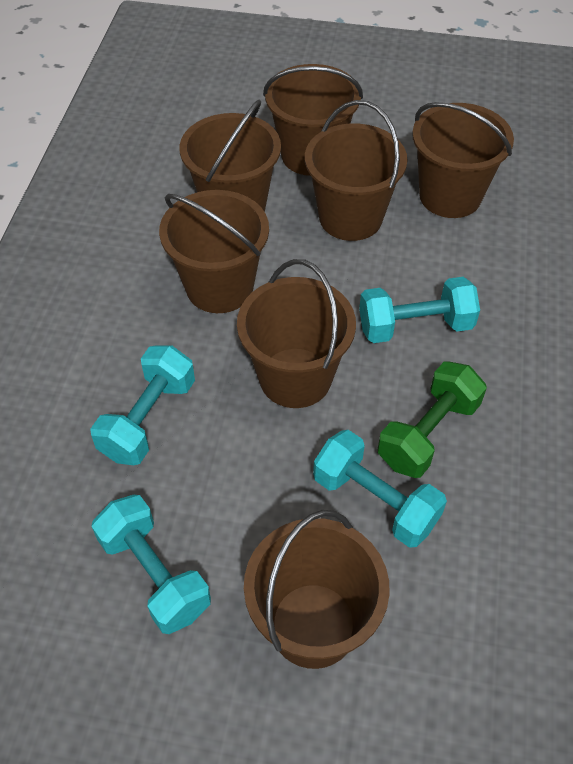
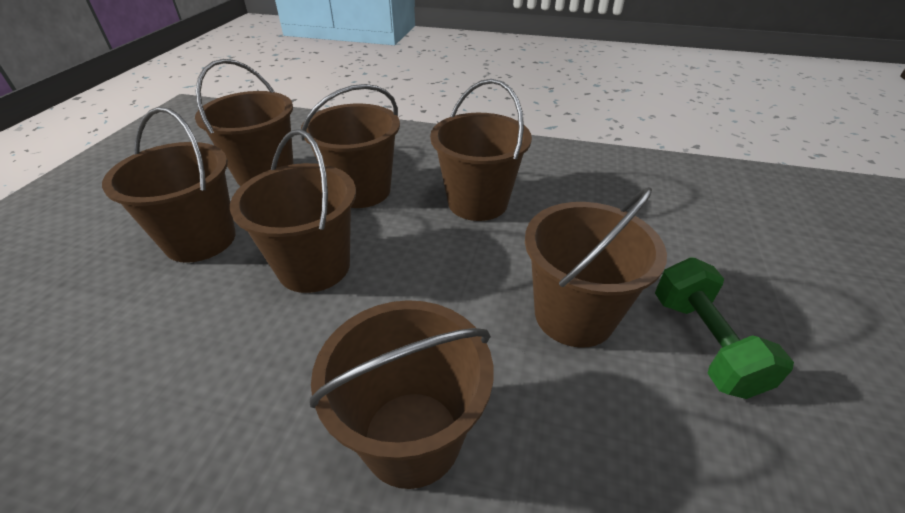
turquoise dumbbell: 4 -> 0

